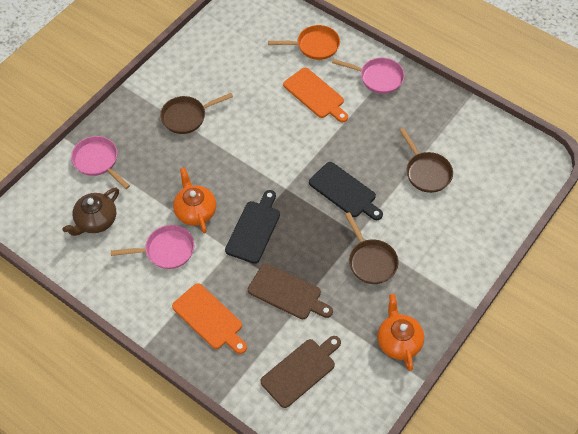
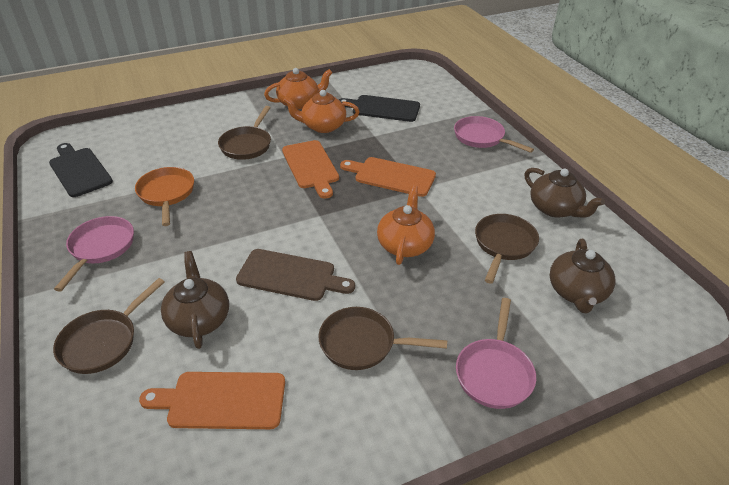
brown cutting board: 2 -> 1
brown pan: 3 -> 4
brown teapot: 1 -> 3
orange cutting board: 2 -> 3
orange teapot: 2 -> 3

